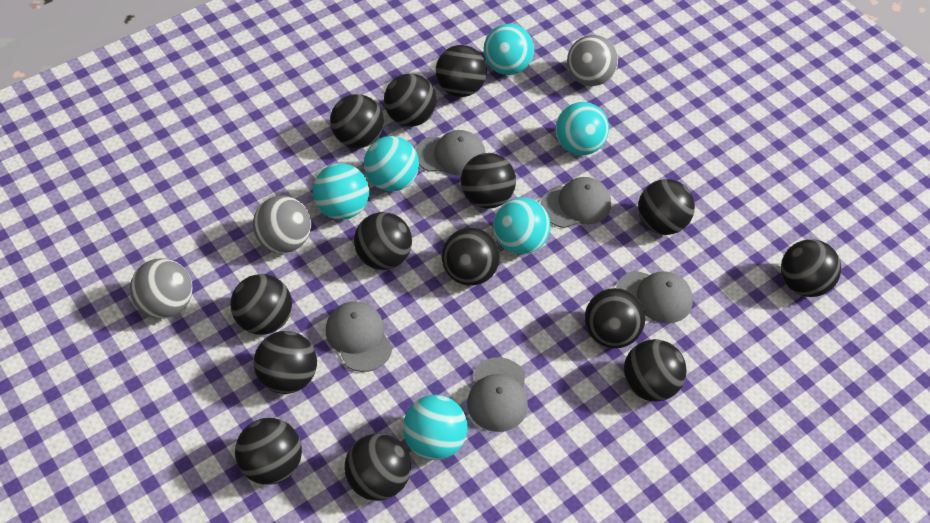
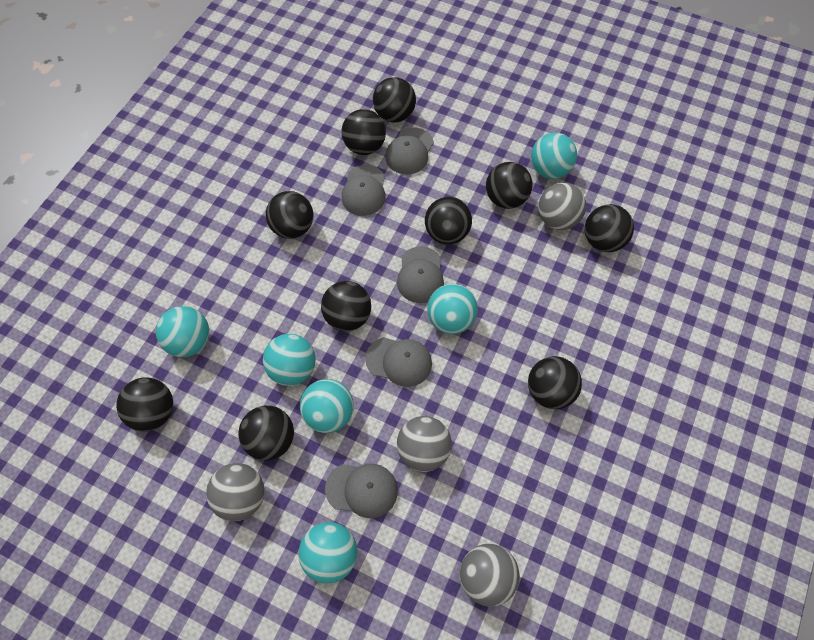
black ball: 14 -> 10
grey ball: 3 -> 4

